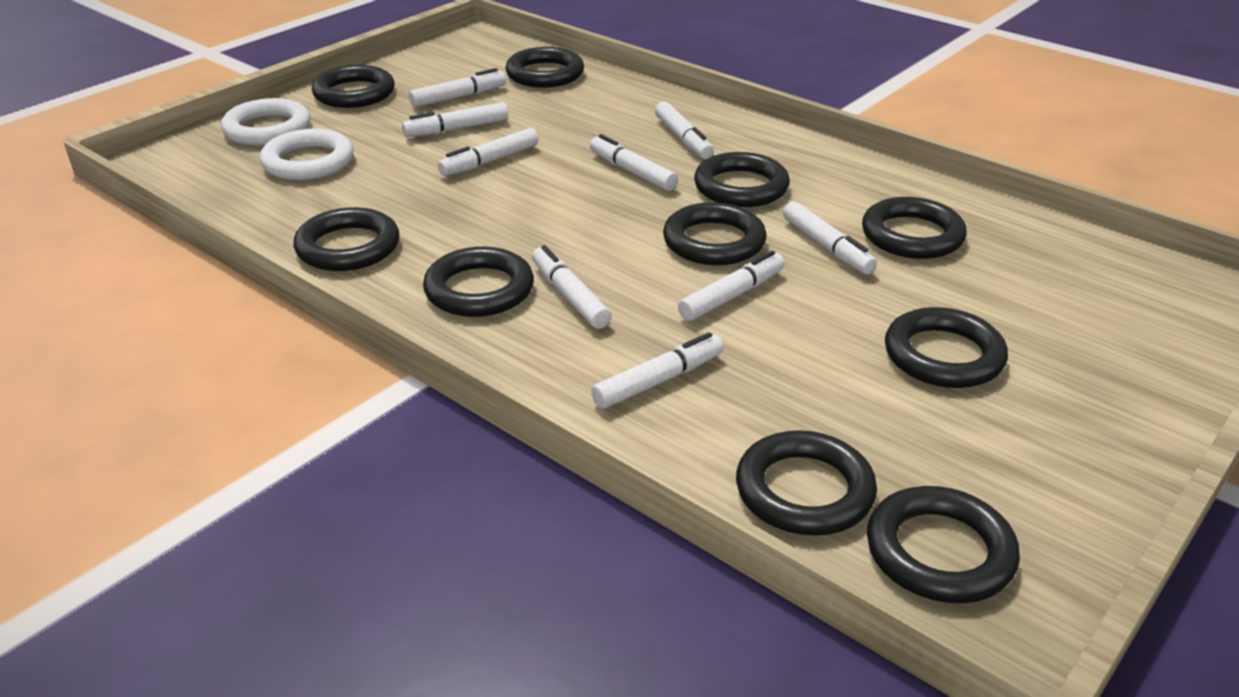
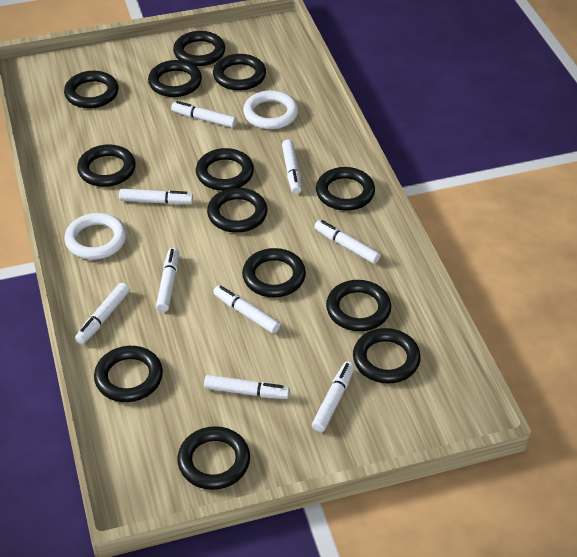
black ring: 10 -> 13

